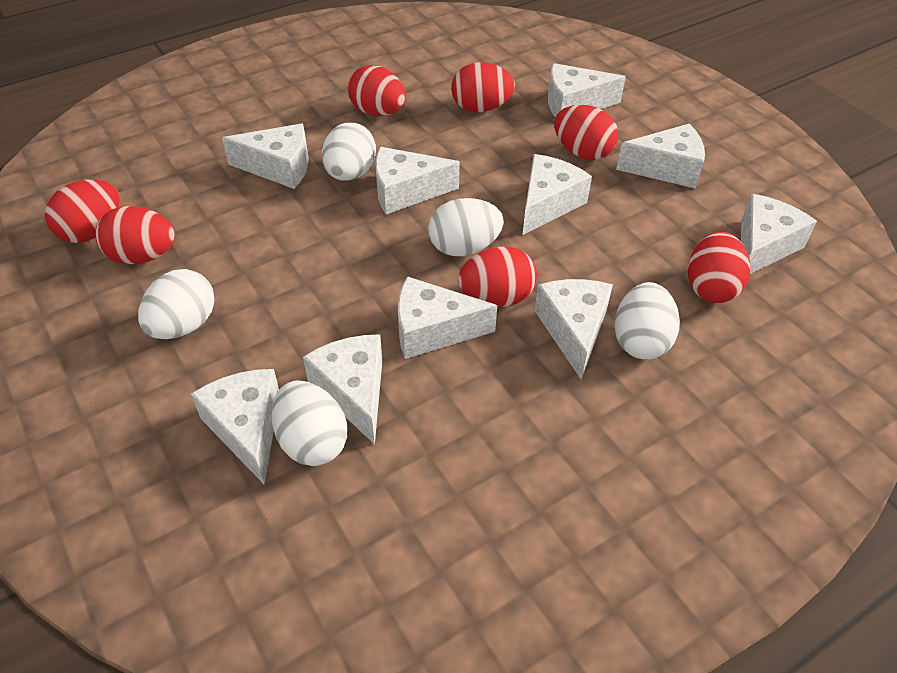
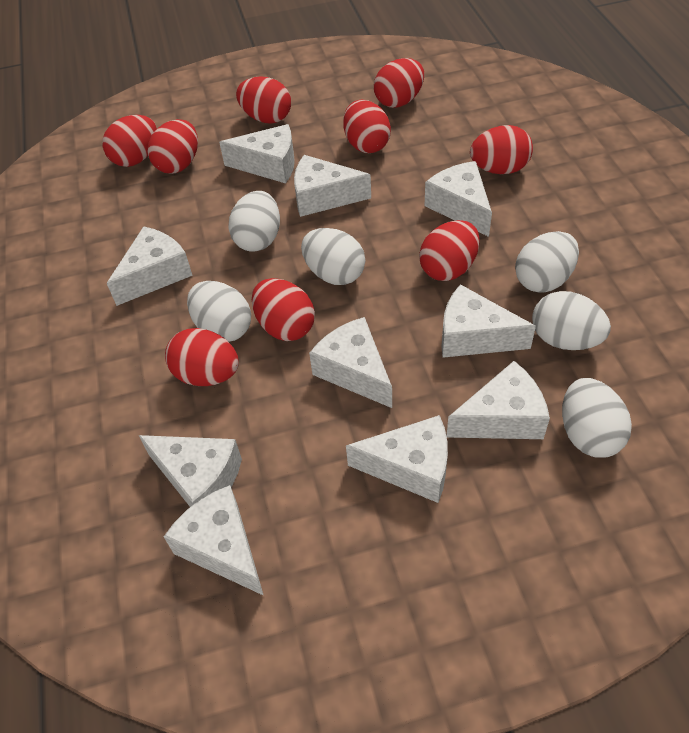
red egg: 7 -> 9
white egg: 5 -> 6

